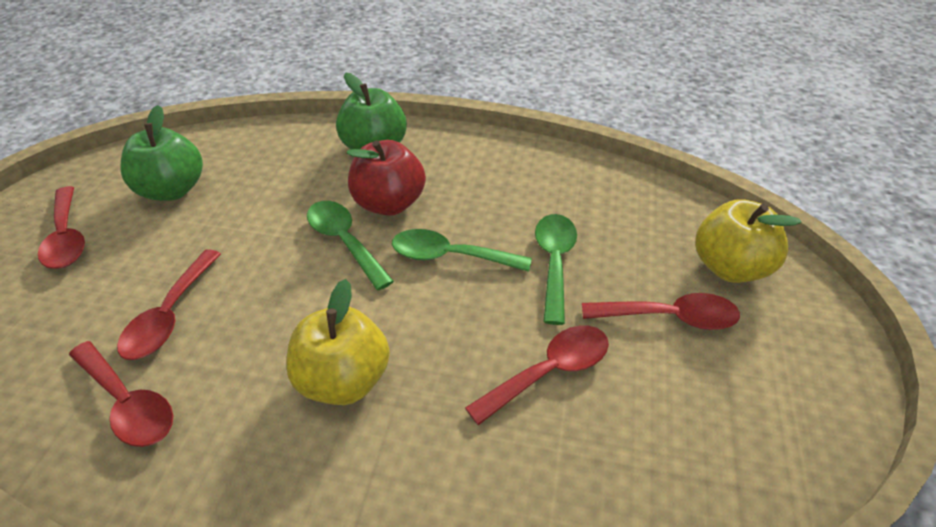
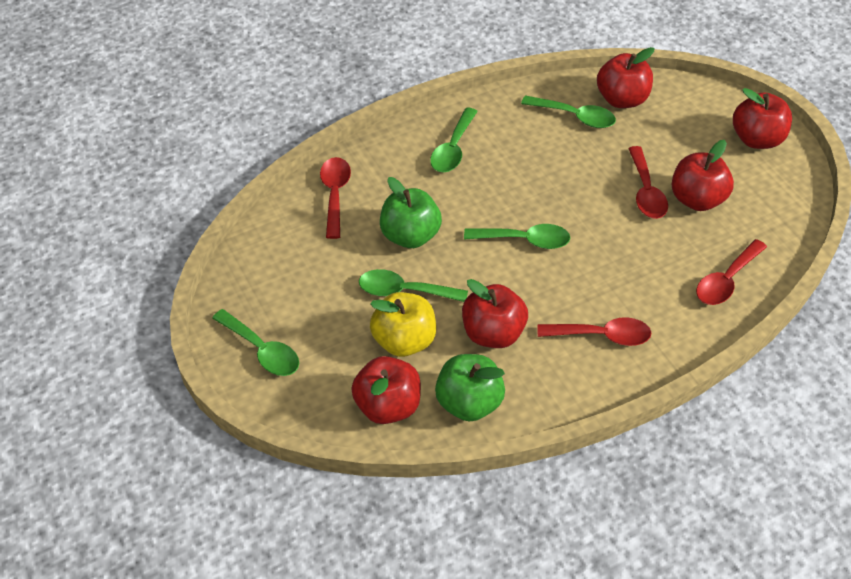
green spoon: 3 -> 5
red apple: 1 -> 5
red spoon: 5 -> 4
yellow apple: 2 -> 1

